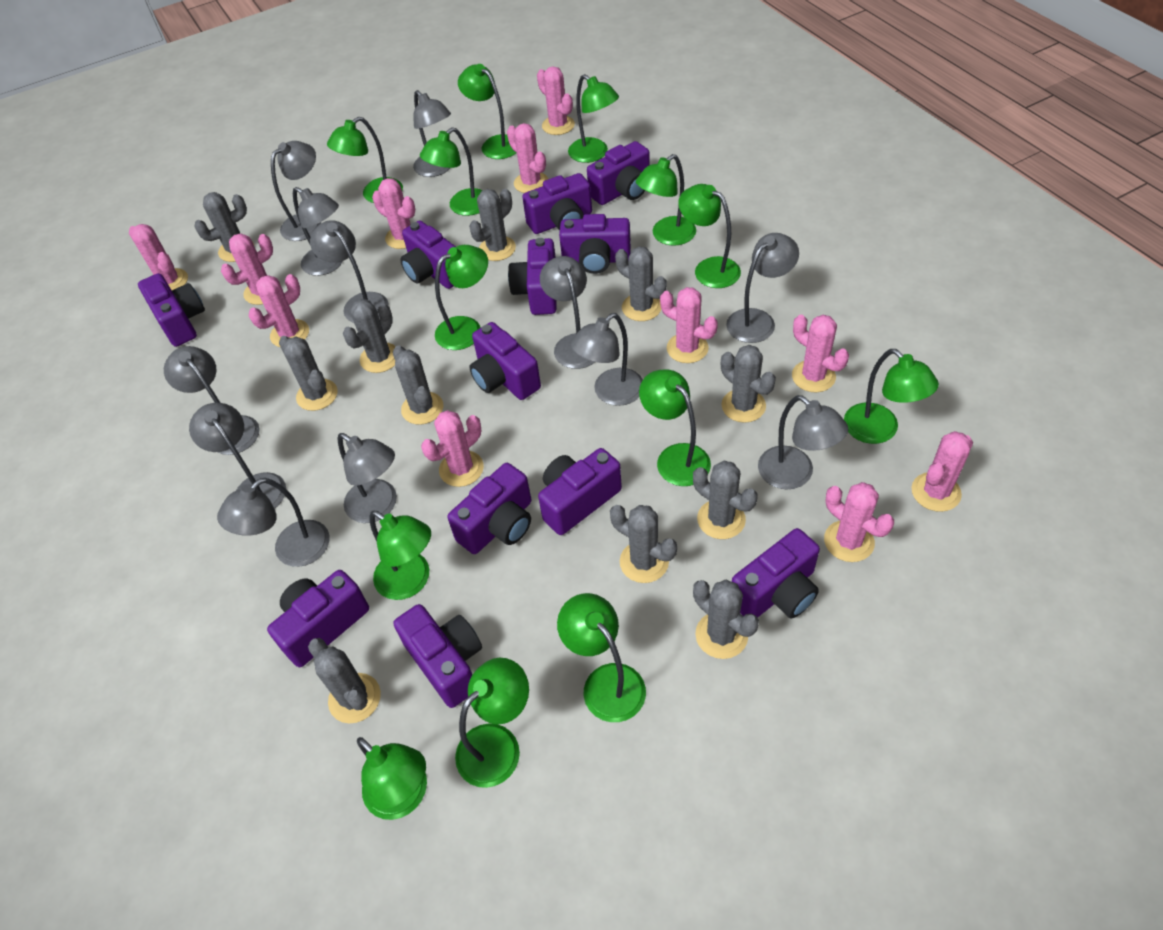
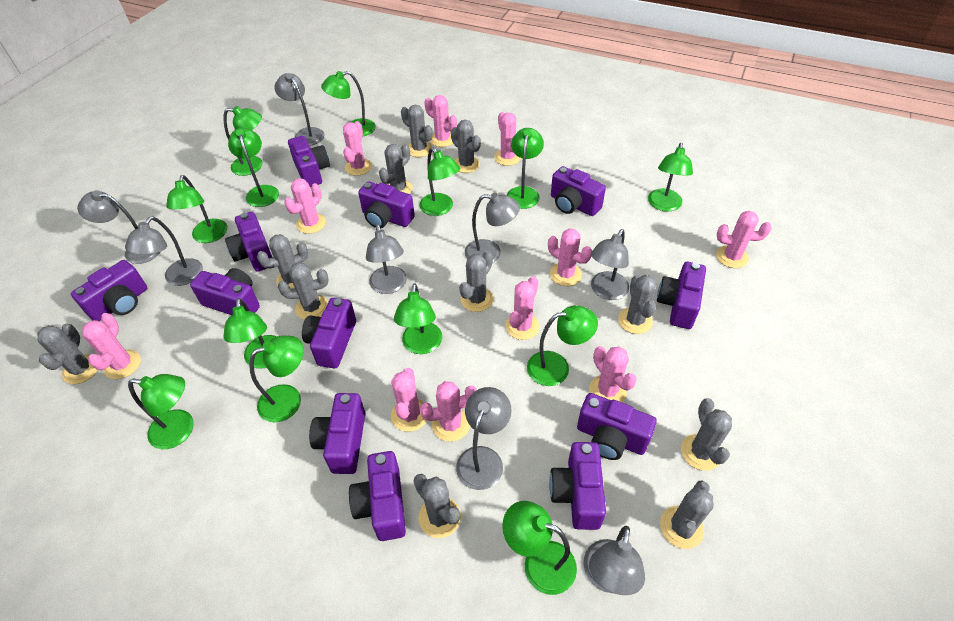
grey lamp: 12 -> 8

